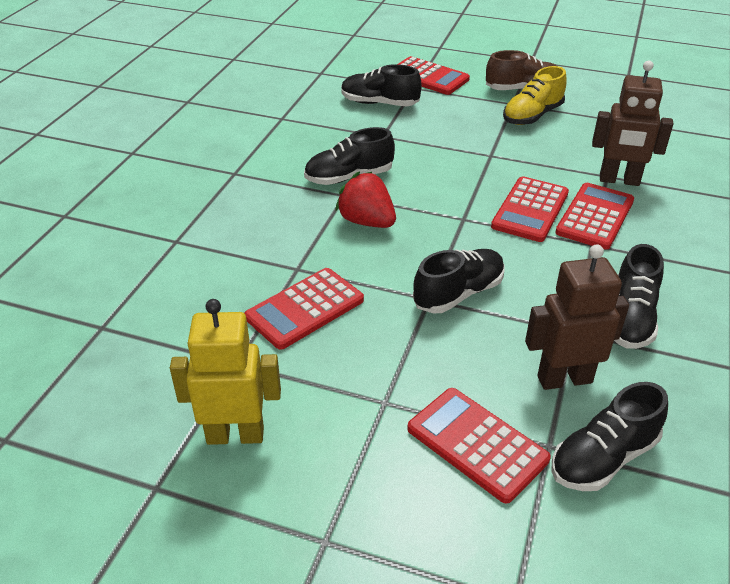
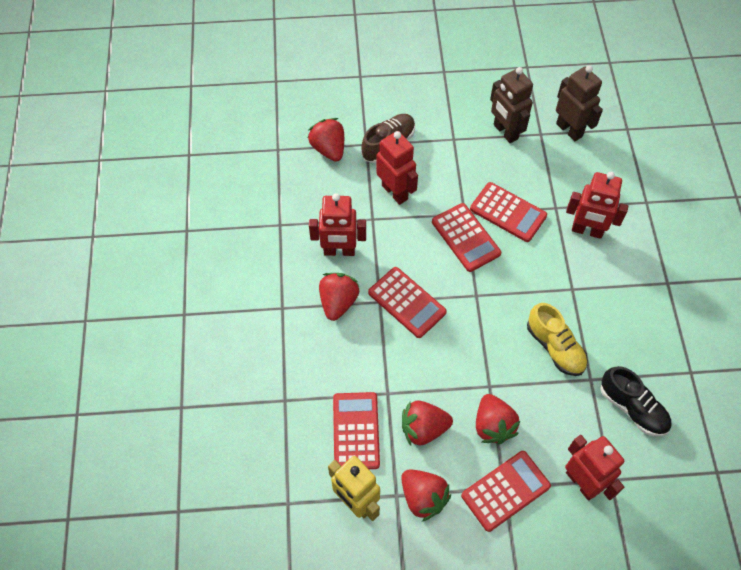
black shoe: 5 -> 1
red robot: 0 -> 4
red strawberry: 1 -> 5

